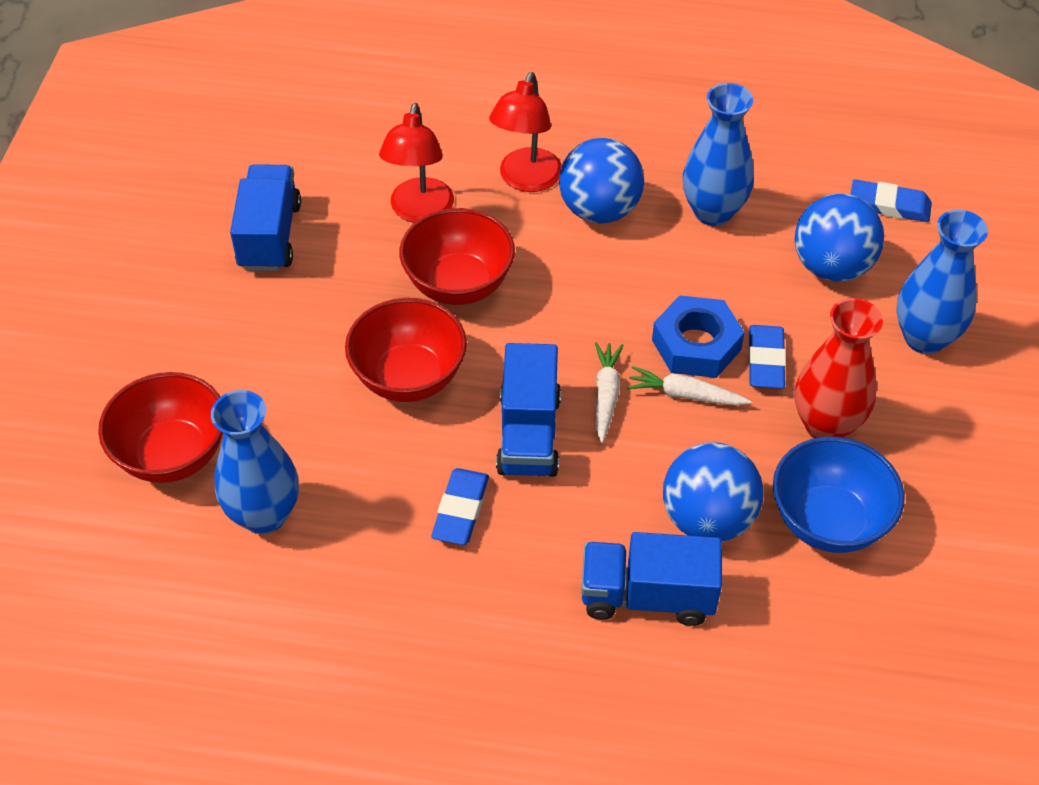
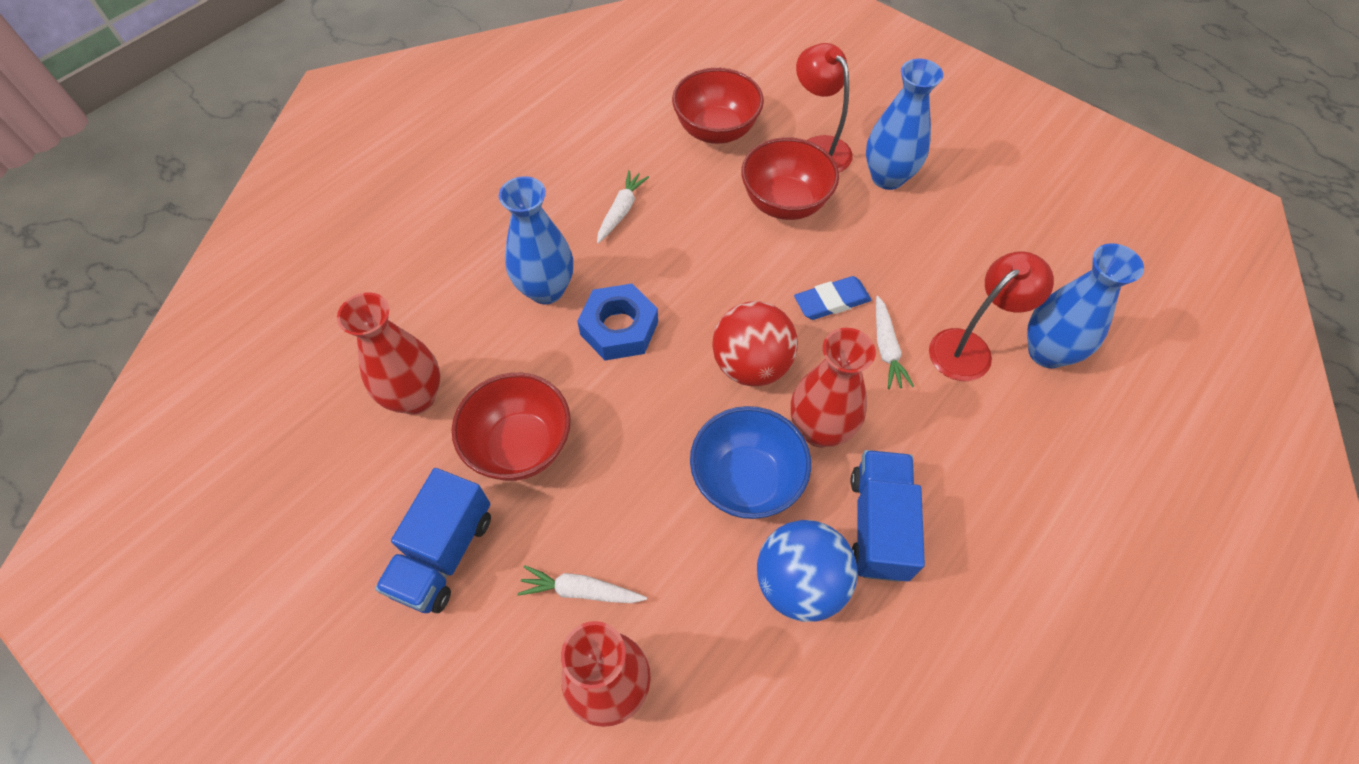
blue ball: 3 -> 1
blue eraser: 3 -> 1
blue truck: 3 -> 2
red ball: 0 -> 1
red vase: 1 -> 3
white carrot: 2 -> 3

